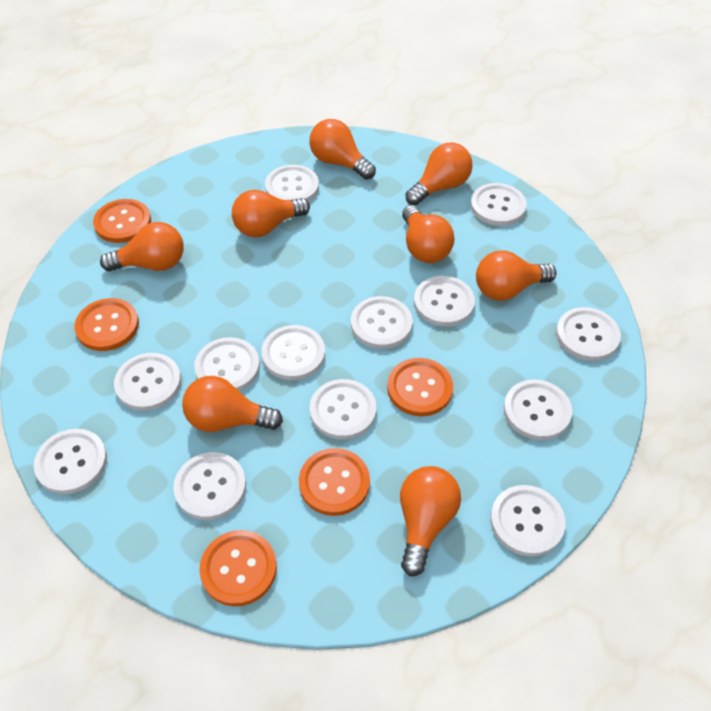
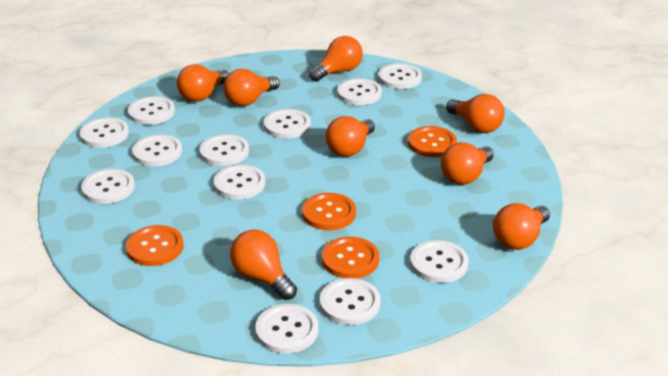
orange button: 5 -> 4
white button: 13 -> 12

